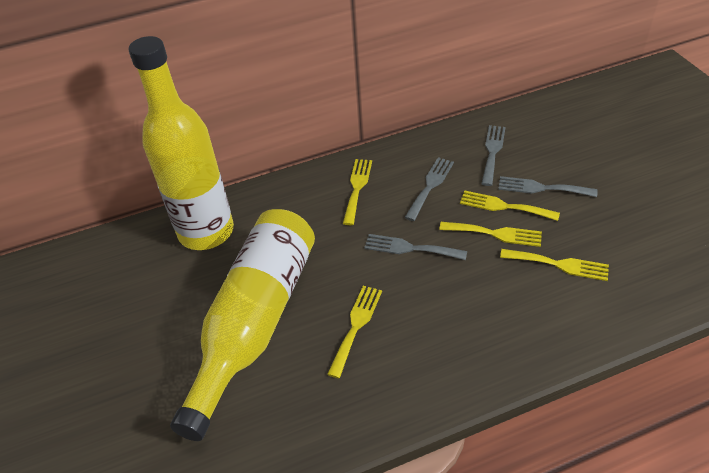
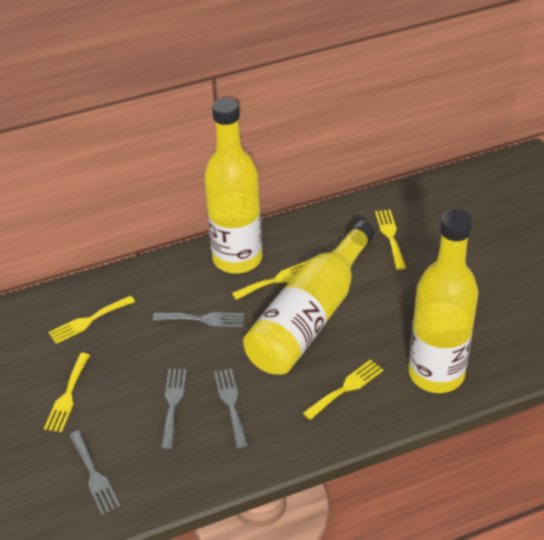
yellow bottle: 2 -> 3

